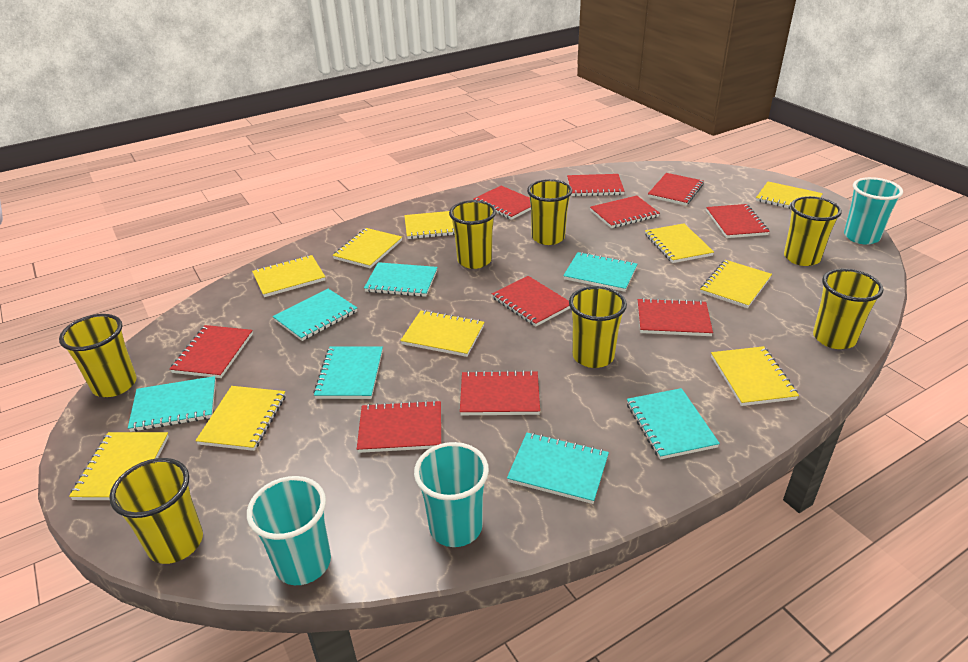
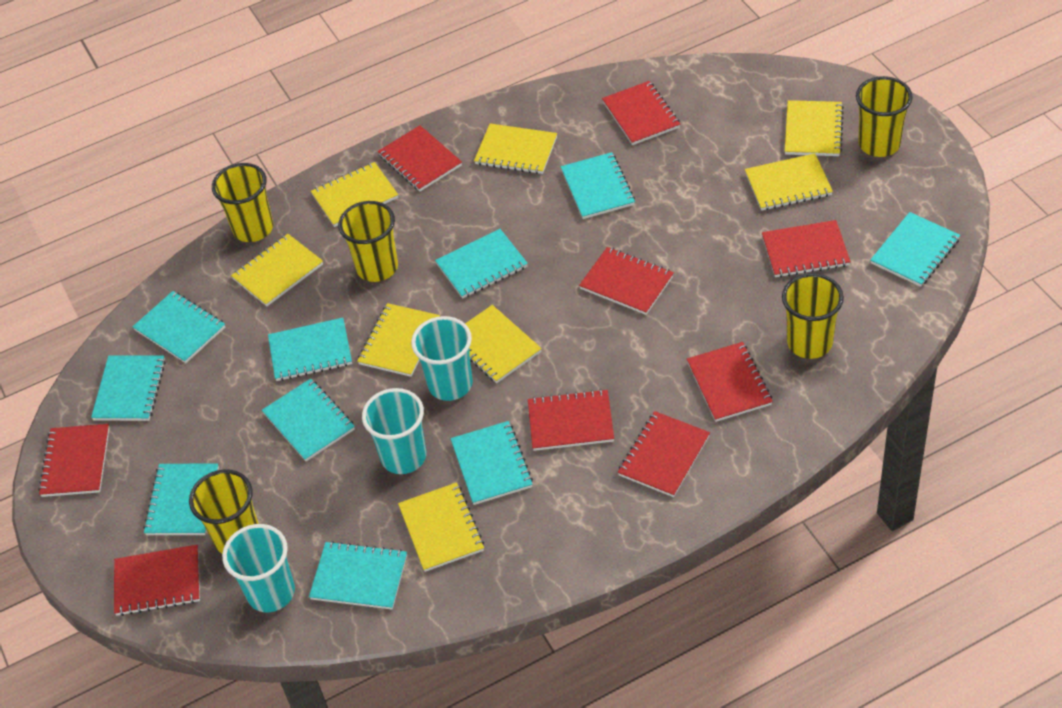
red notebook: 10 -> 9
turquoise notebook: 7 -> 10
yellow cup: 7 -> 5
yellow notebook: 10 -> 8

